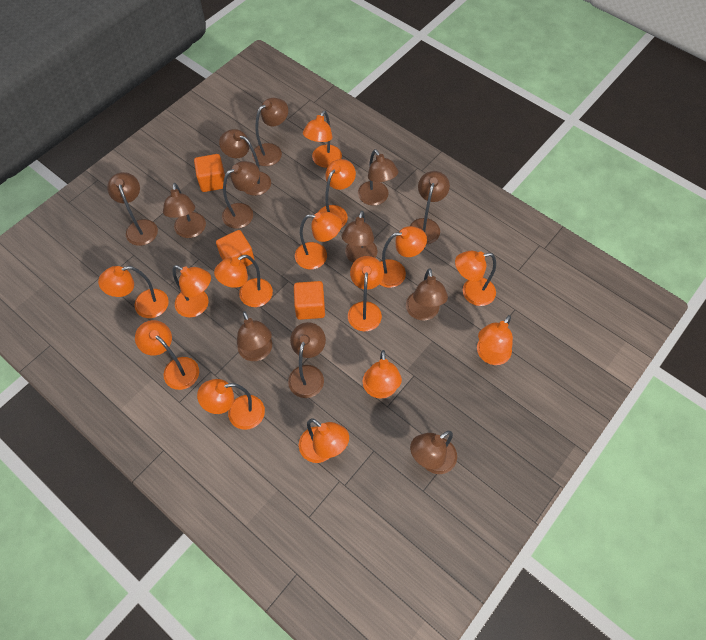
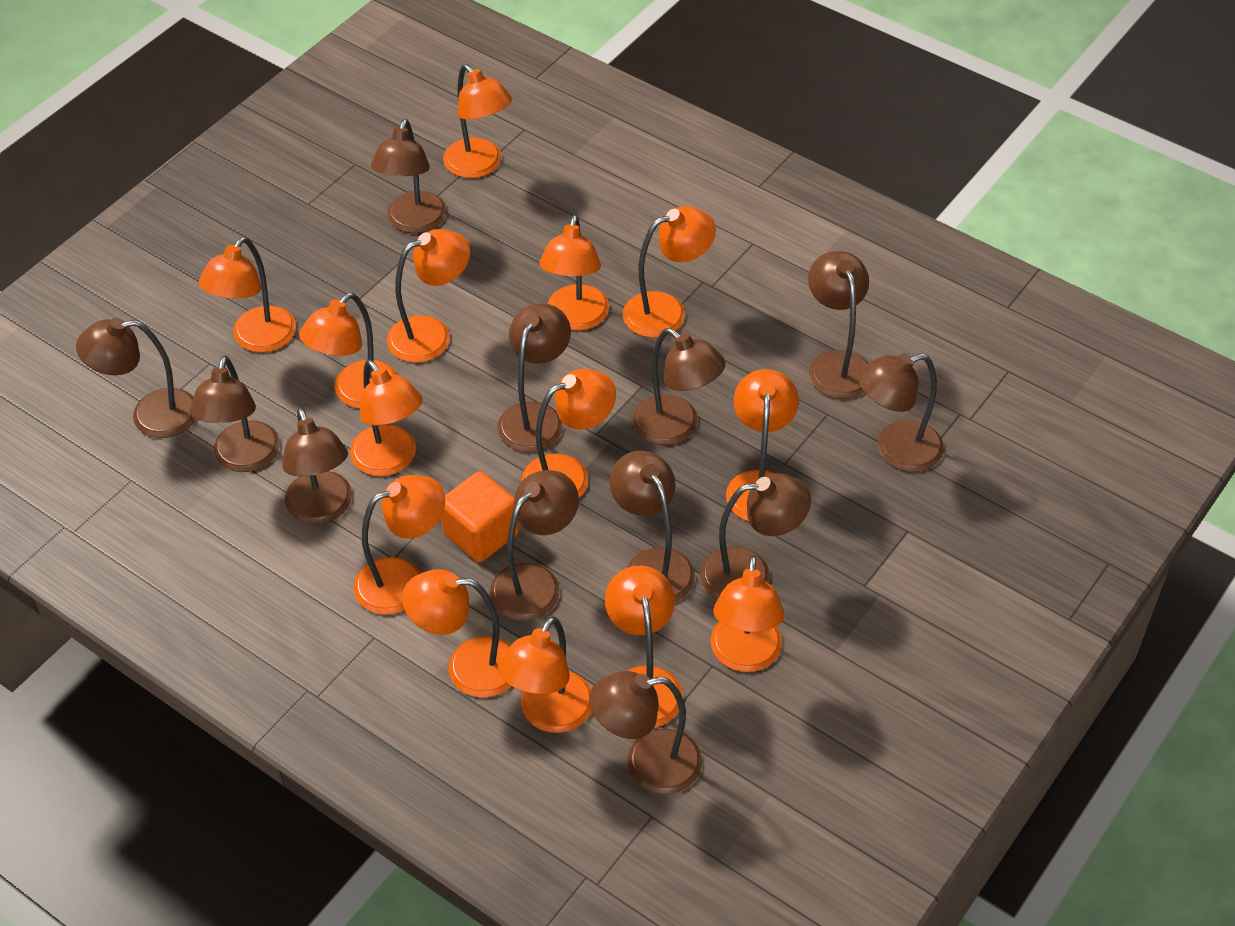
orange cube: 3 -> 1

